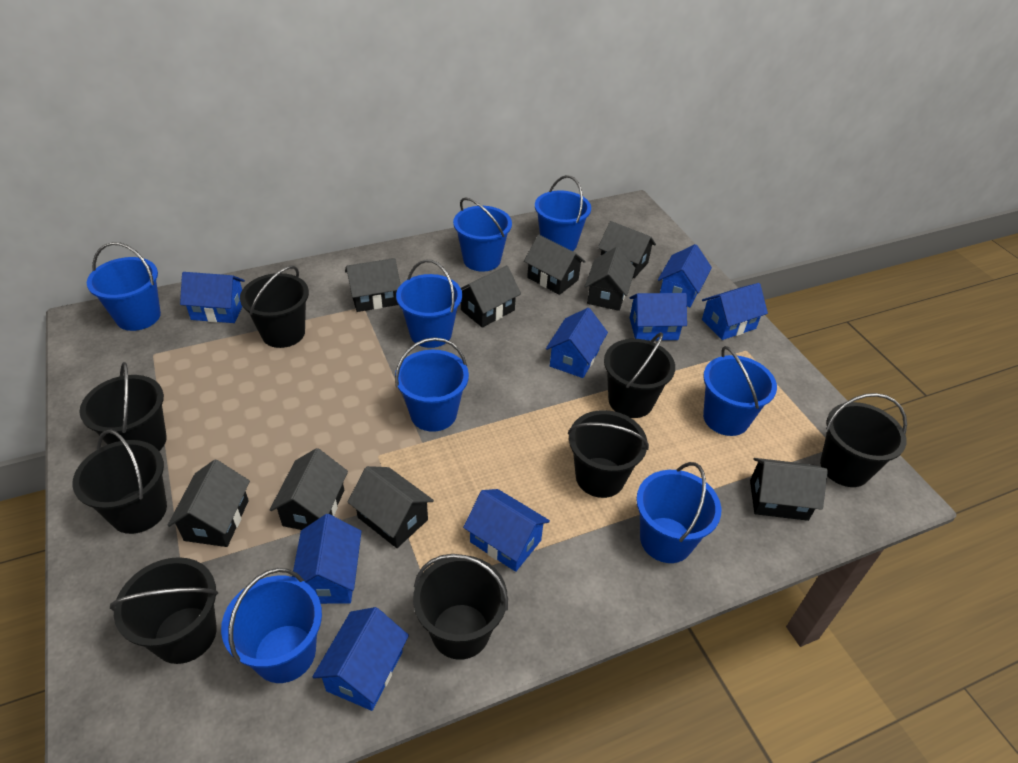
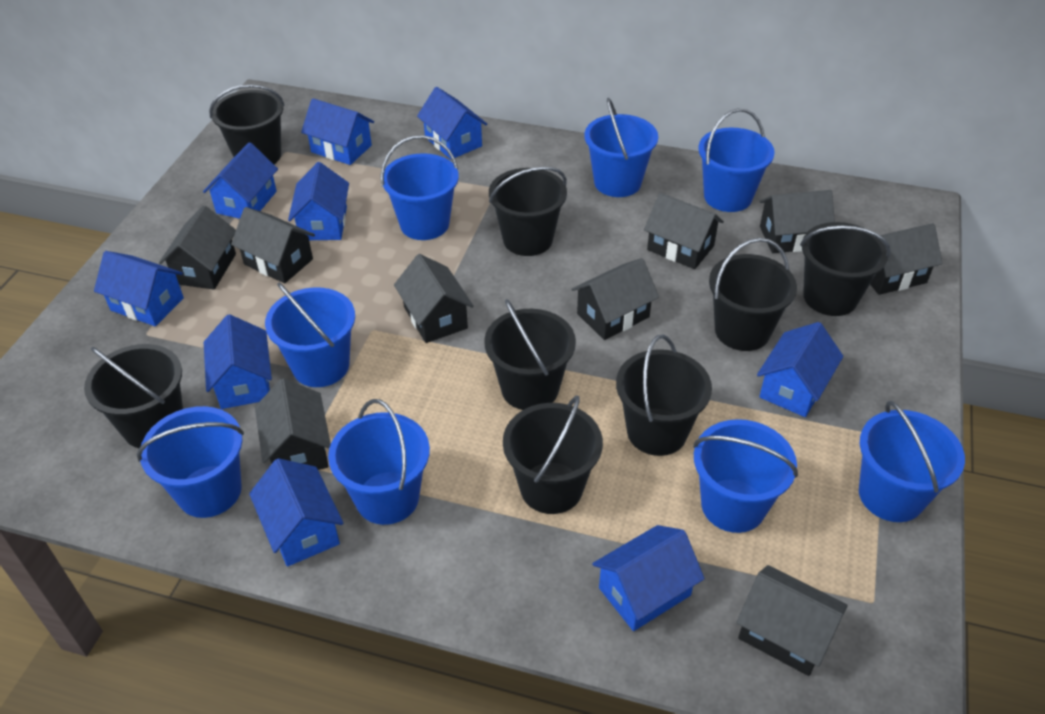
blue house: 8 -> 9

